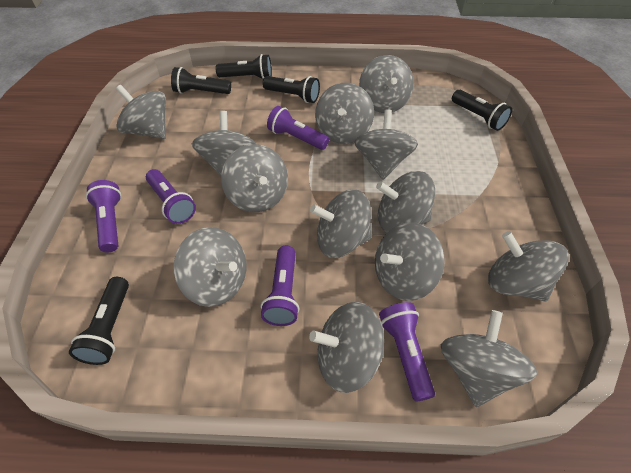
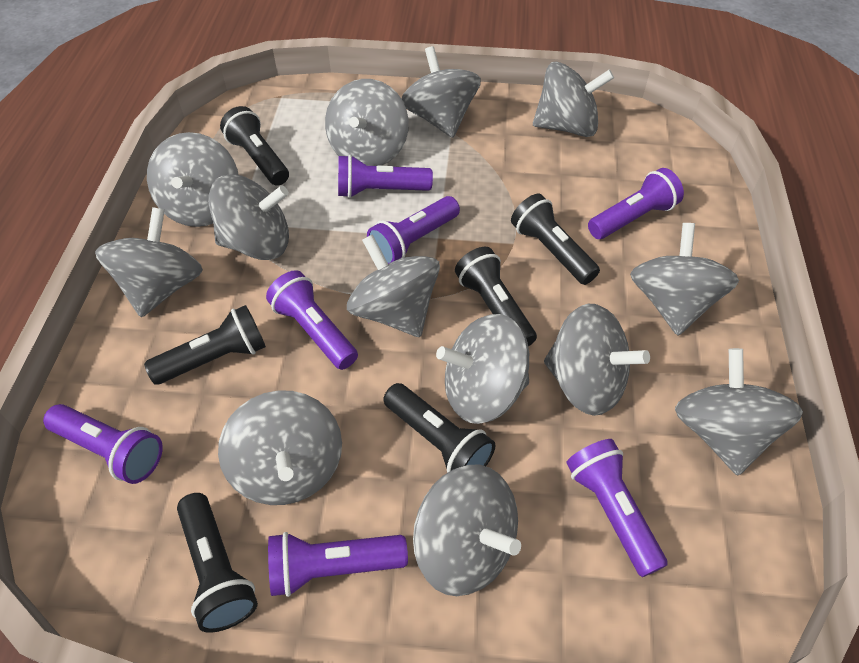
black flashlight: 5 -> 6
purple flashlight: 5 -> 7

